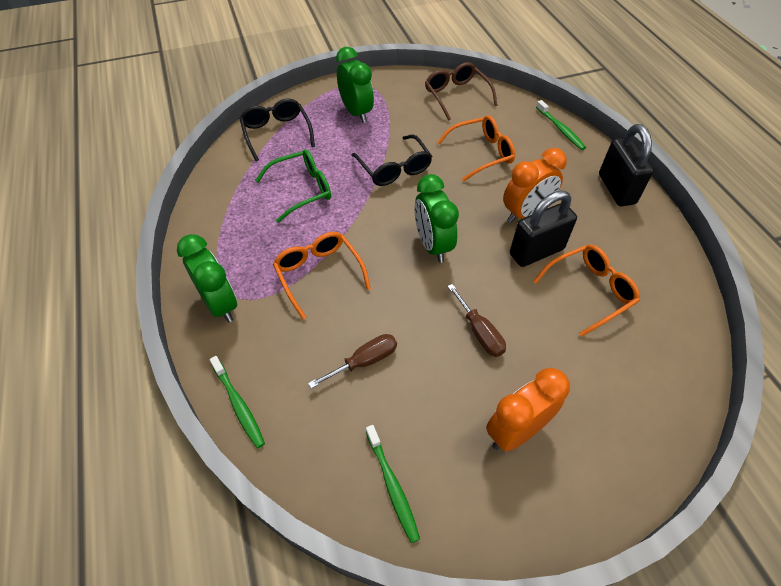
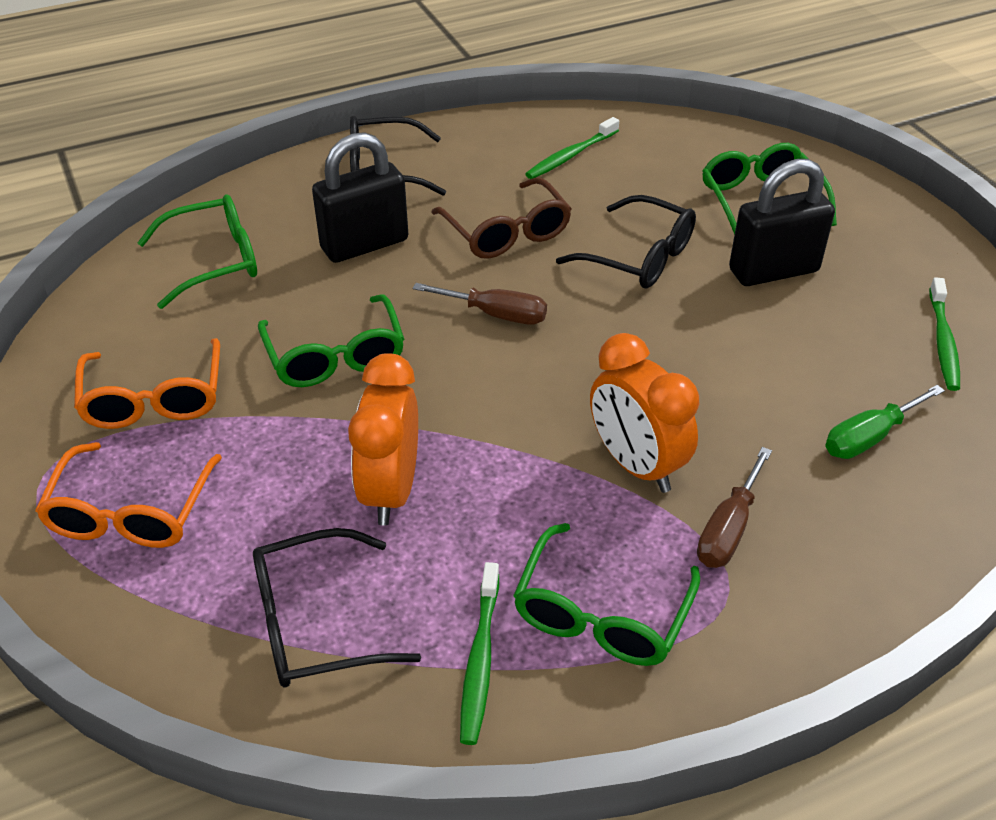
black glasses: 2 -> 3
green clock: 3 -> 0
green glasses: 1 -> 4
green screwdriver: 0 -> 1
orange glasses: 3 -> 2

